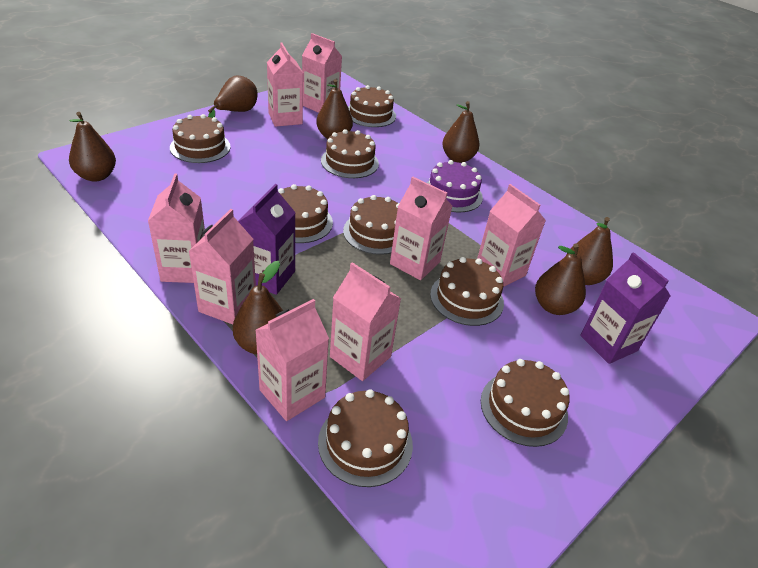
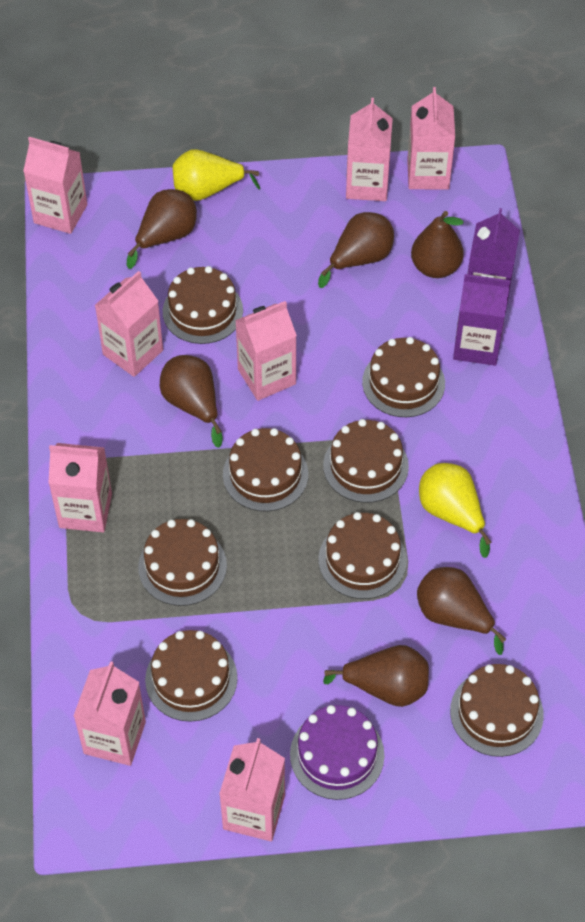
brown pear: 7 -> 6
yellow pear: 0 -> 2

